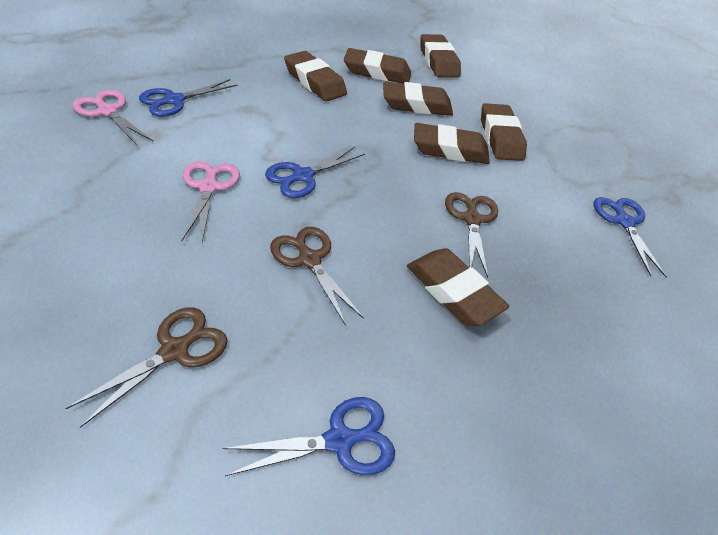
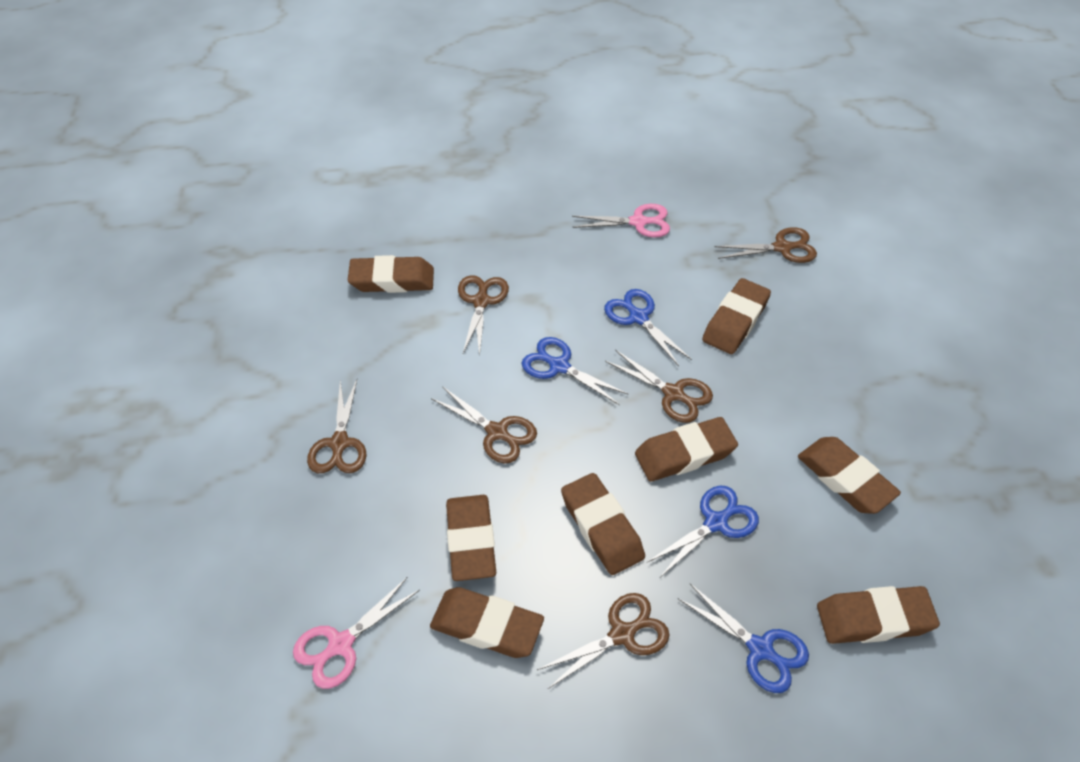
brown eraser: 7 -> 8
brown scissors: 3 -> 6

